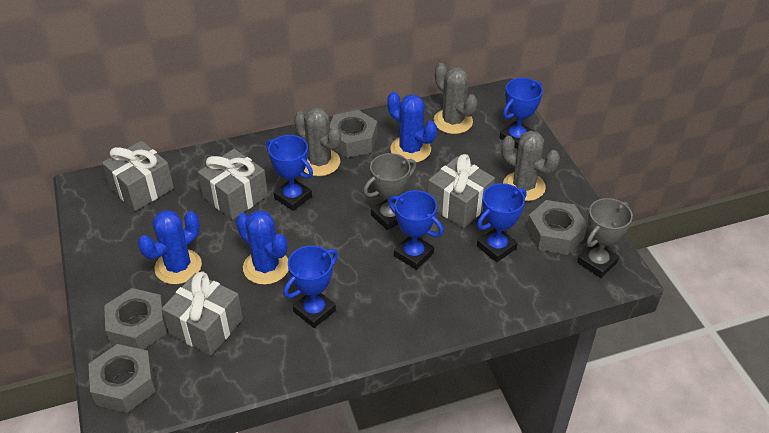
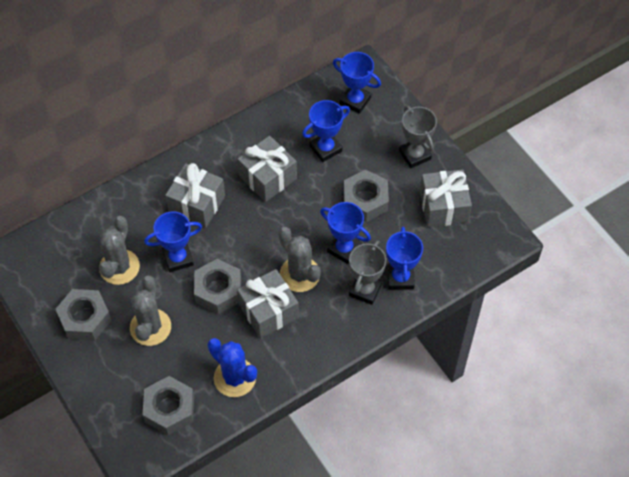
blue cactus: 3 -> 1

